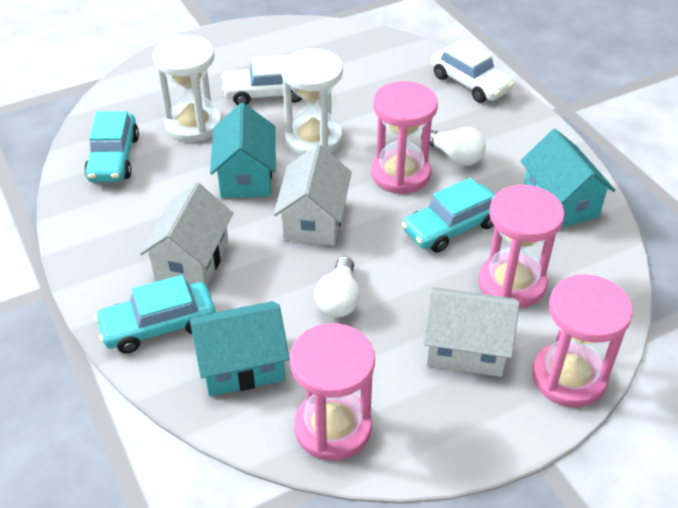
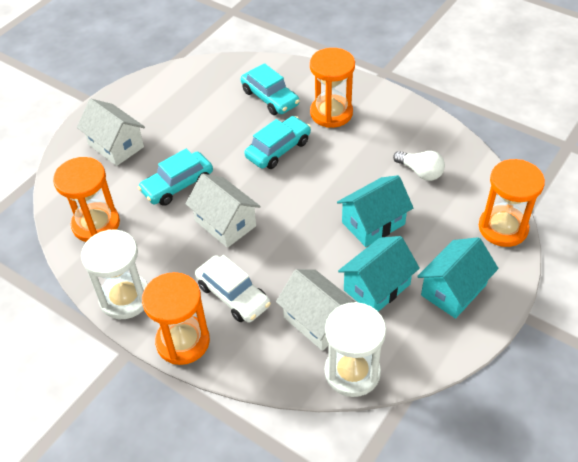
orange hourglass: 0 -> 4
pink hourglass: 4 -> 0
white car: 2 -> 1
white light bulb: 2 -> 1

